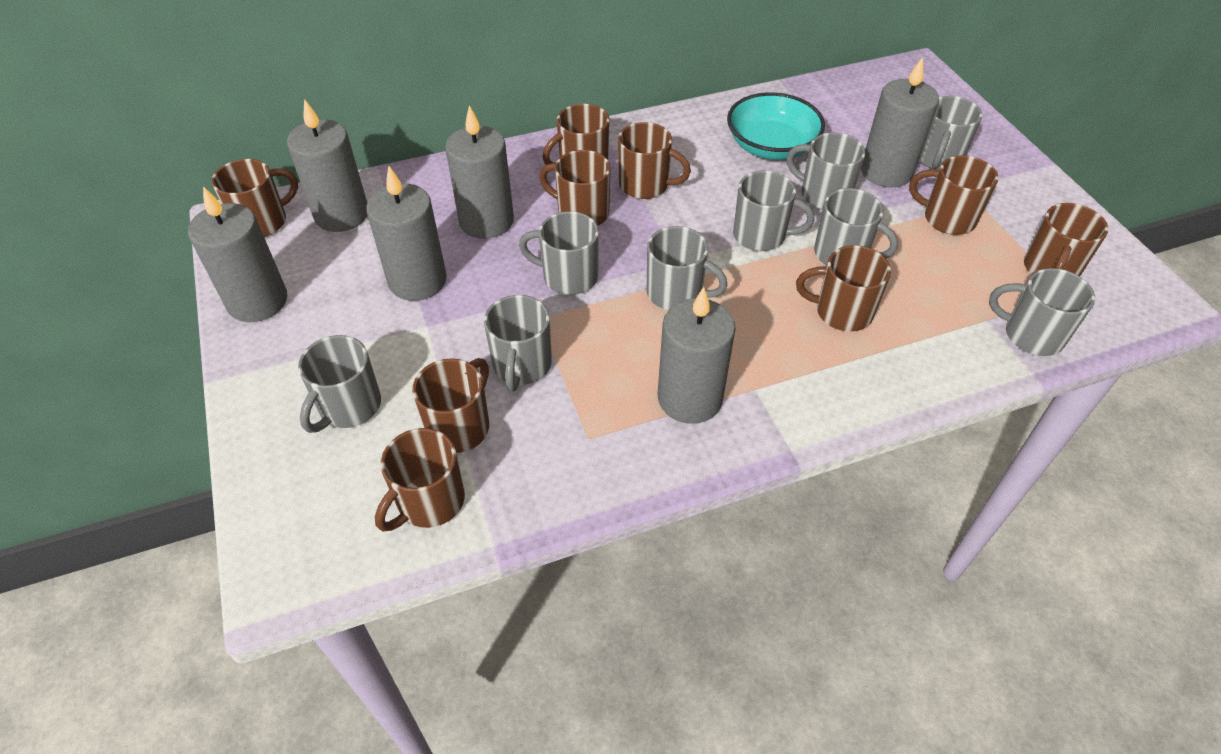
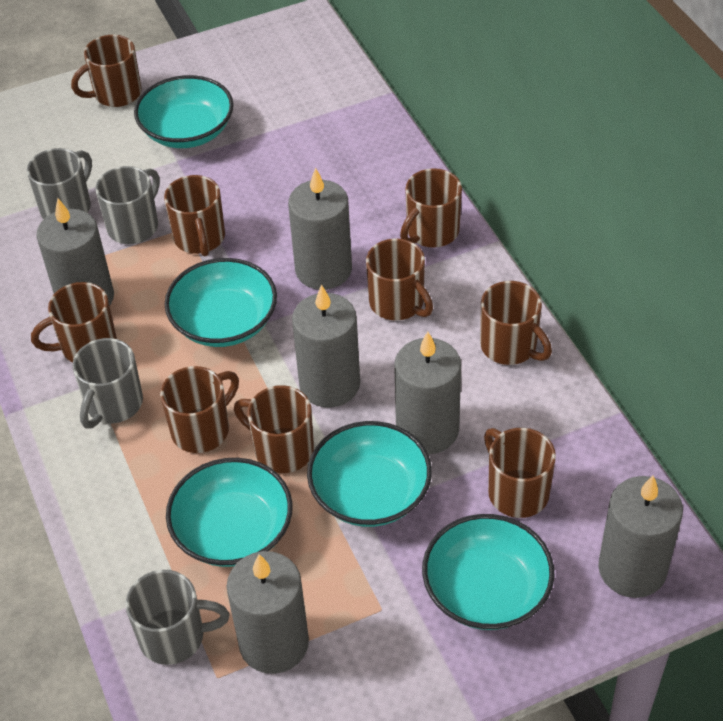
grey mug: 9 -> 4
turquoise bowl: 1 -> 5

